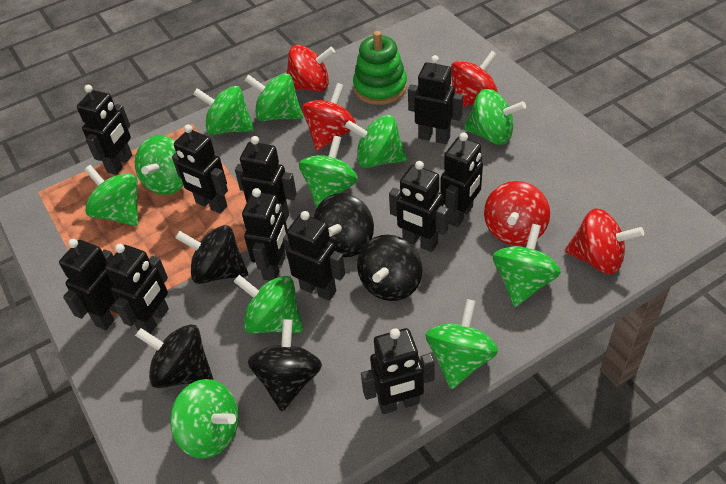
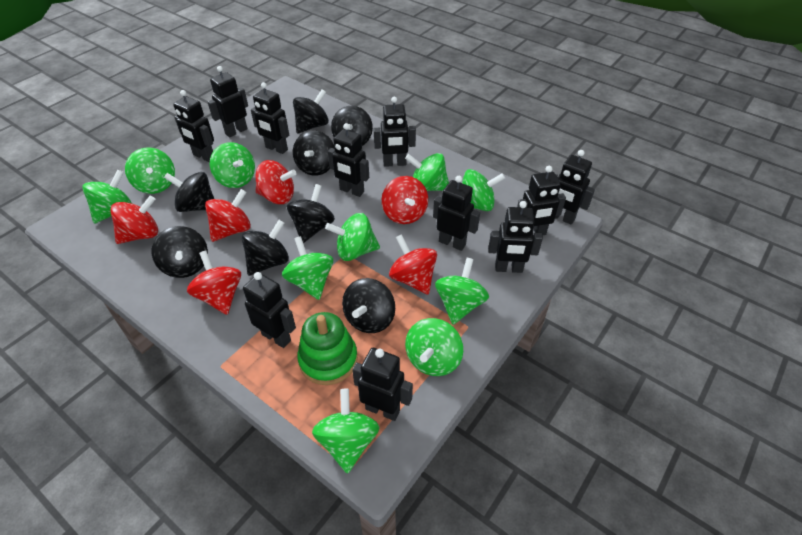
black spinning top: 5 -> 8
green spinning top: 11 -> 10
red spinning top: 5 -> 6

